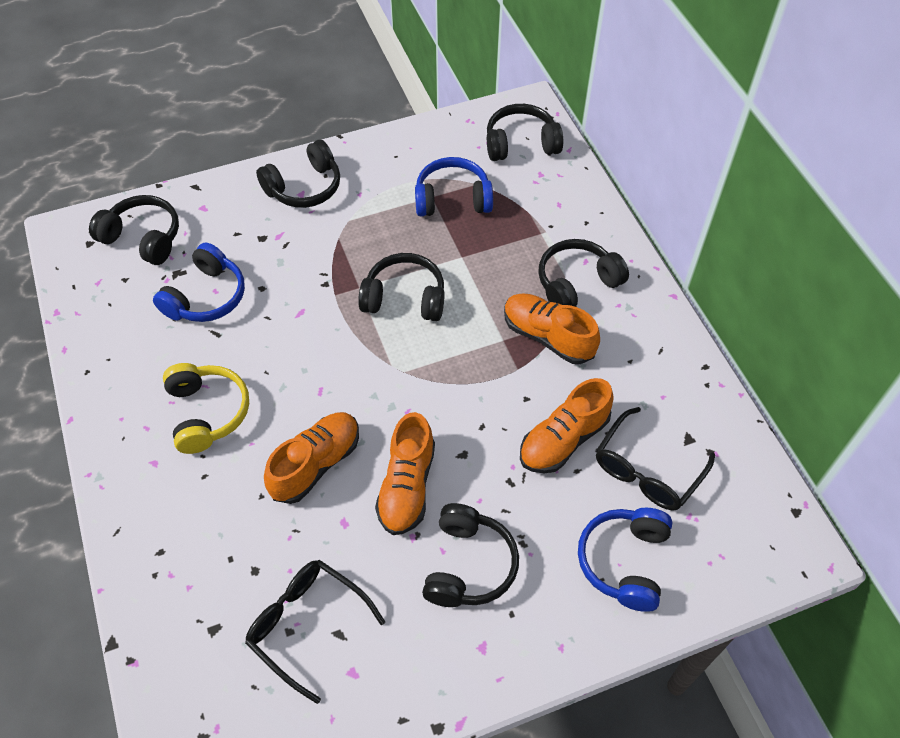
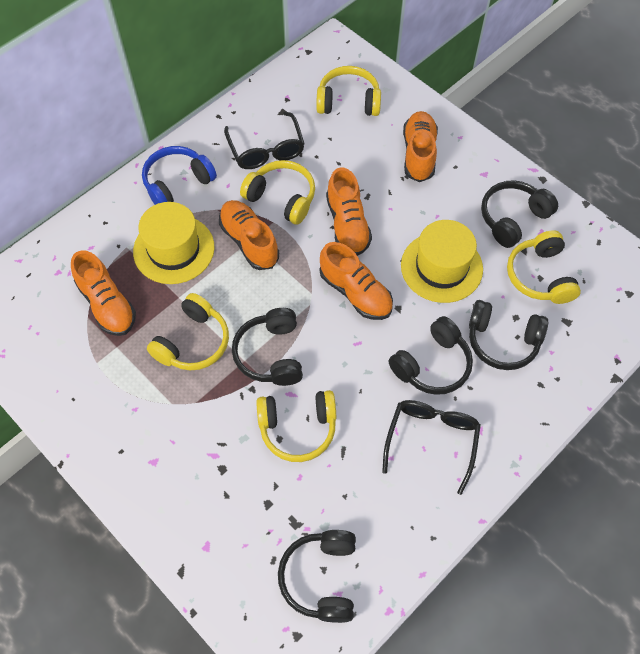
black headphones: 6 -> 5
blue headphones: 3 -> 1
orange shoe: 4 -> 5
yellow hat: 0 -> 2
yellow headphones: 1 -> 5

